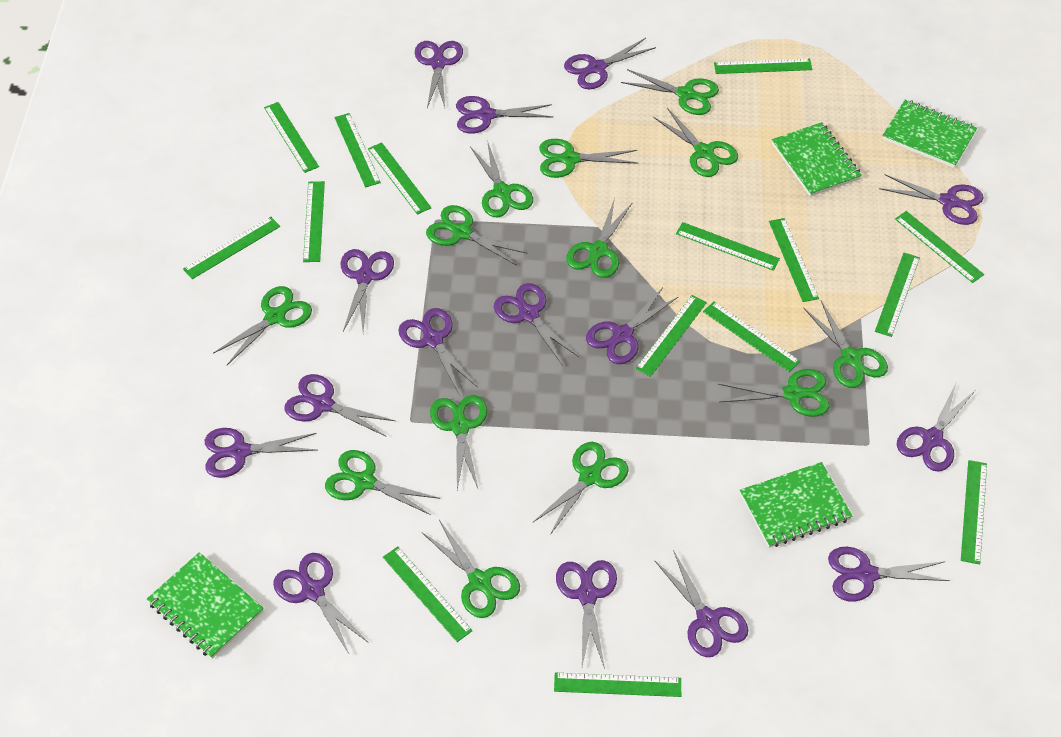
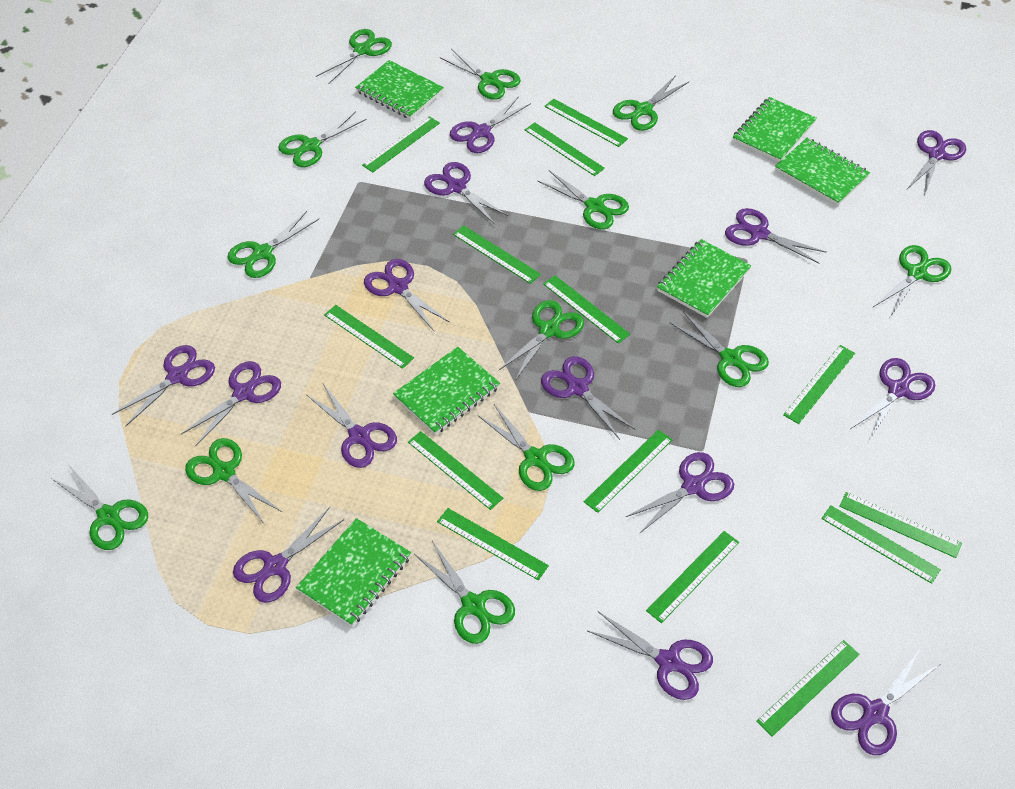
green notebook: 4 -> 6
green ruler: 15 -> 14
purple scissors: 15 -> 14

